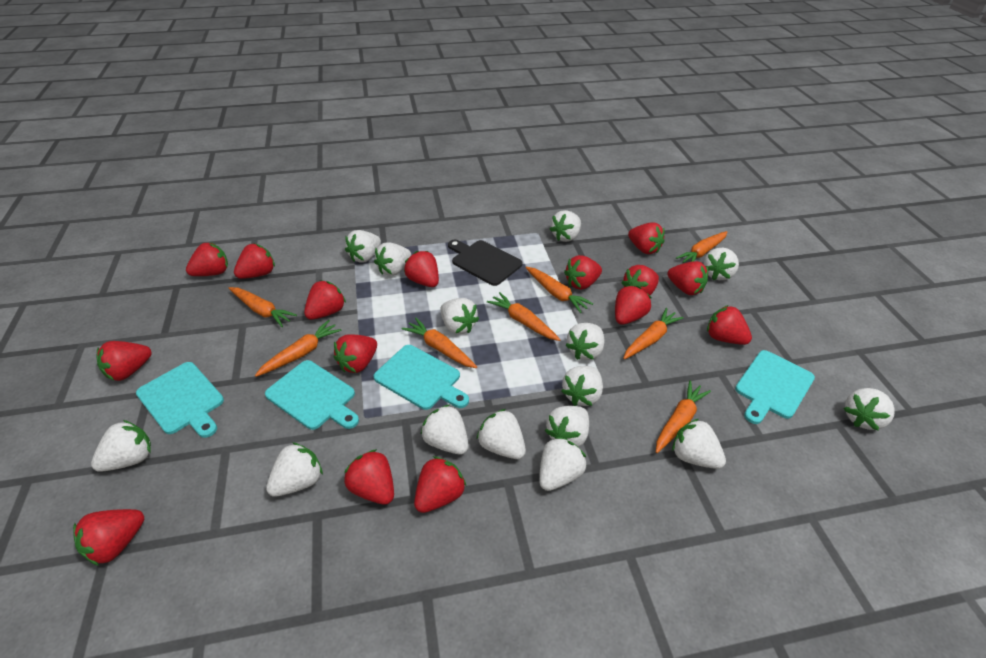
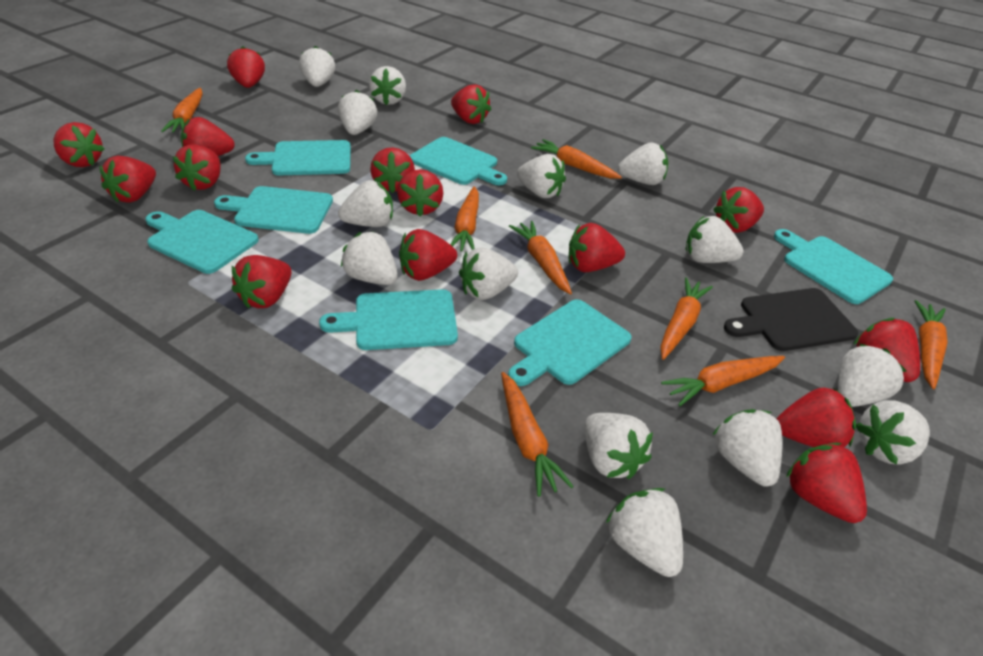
turquoise cutting board: 4 -> 7
white strawberry: 15 -> 14

